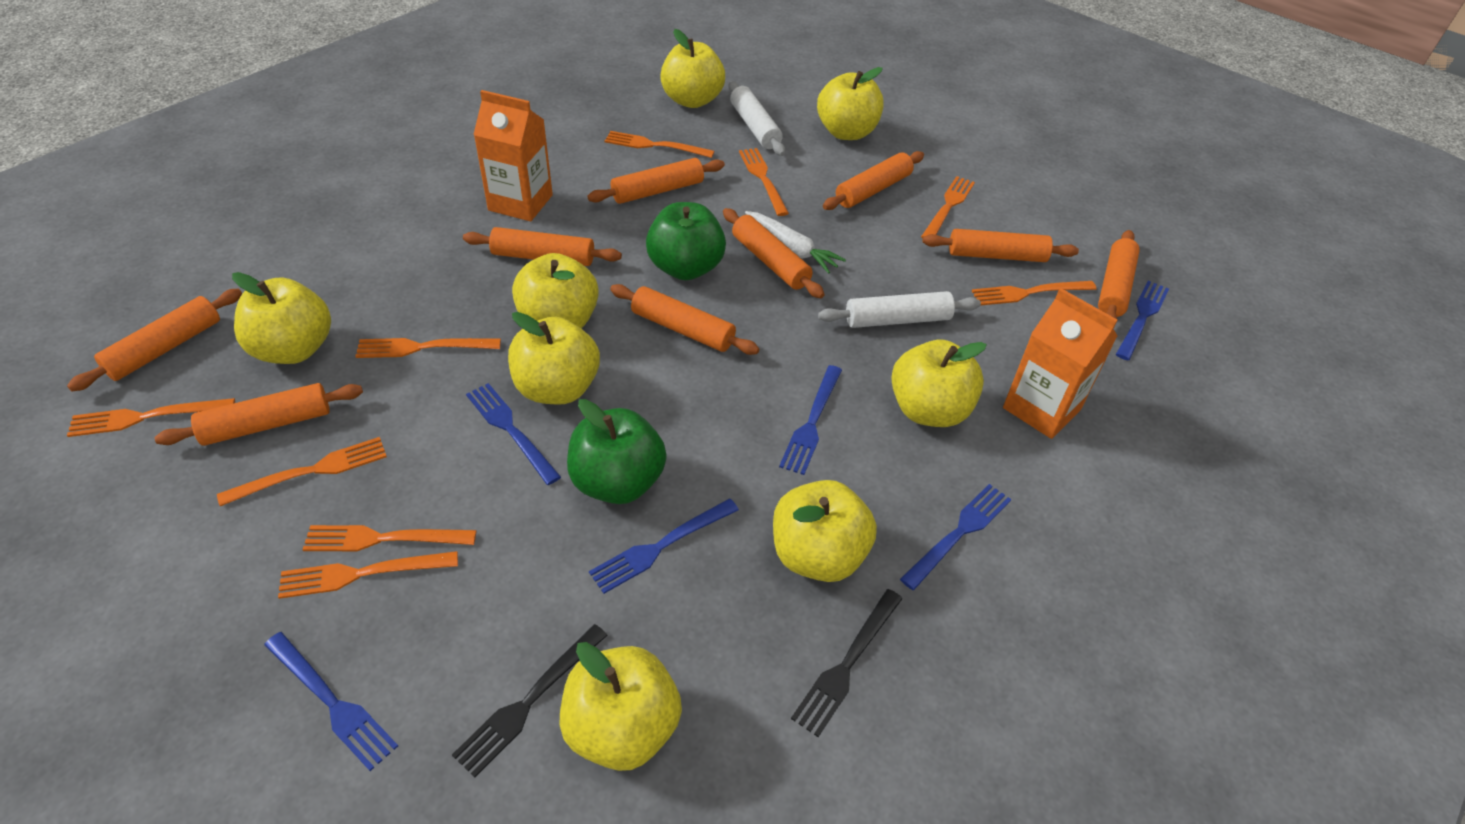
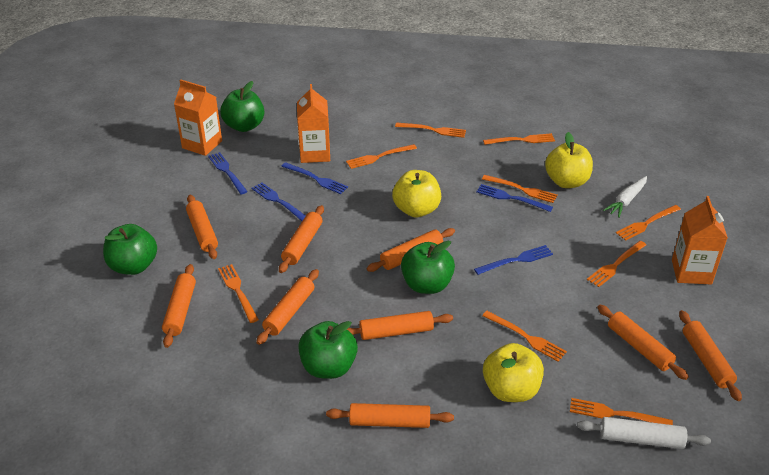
black fork: 2 -> 0
blue fork: 6 -> 5
green apple: 2 -> 4
orange carton: 2 -> 3
white rolling pin: 2 -> 1
yellow apple: 8 -> 3

